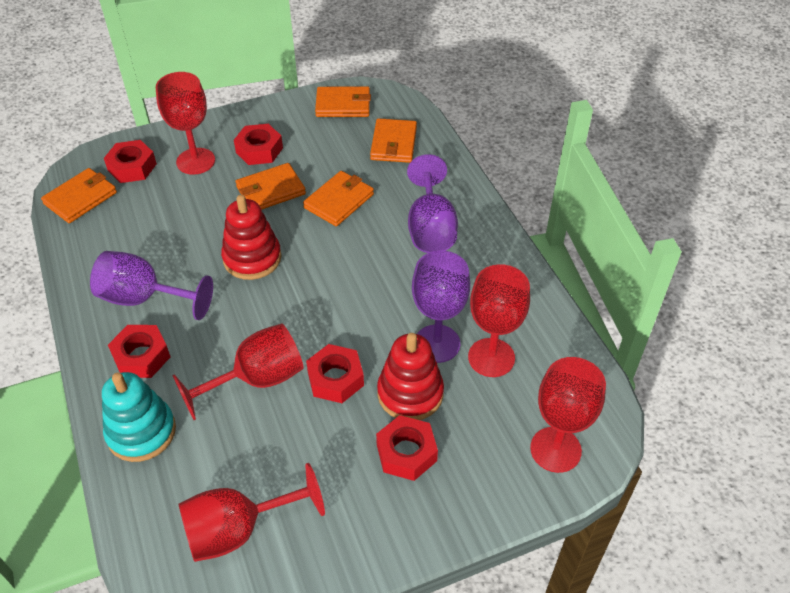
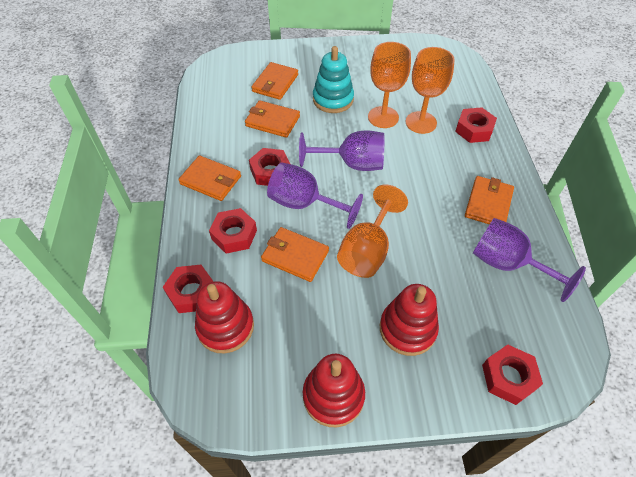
orange goblet: 0 -> 3
red goblet: 5 -> 0
red stacking toy: 2 -> 3

